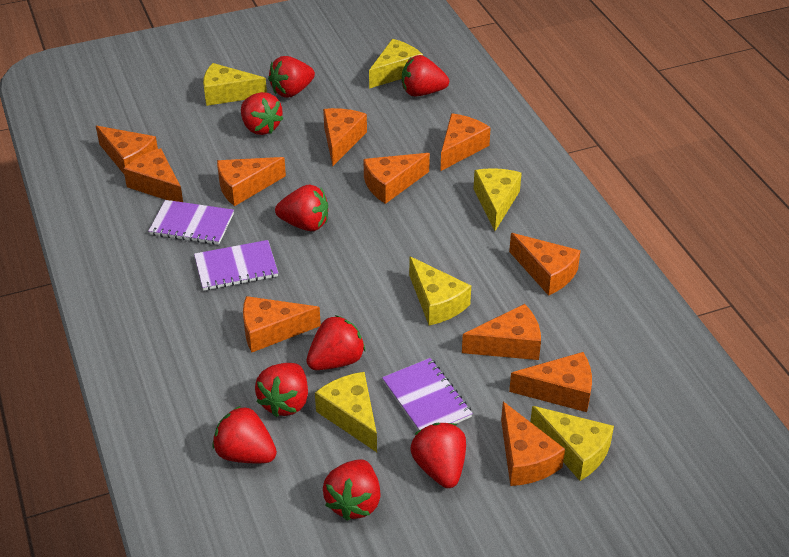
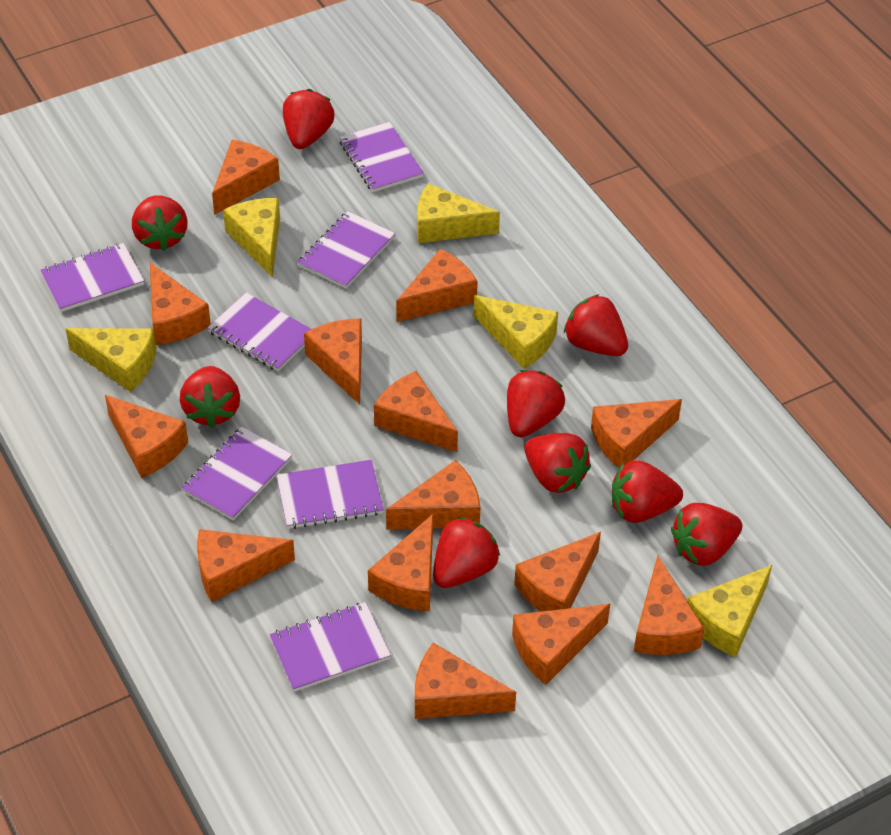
orange cheese: 11 -> 14
purple notebook: 3 -> 7
yellow cheese: 6 -> 5

